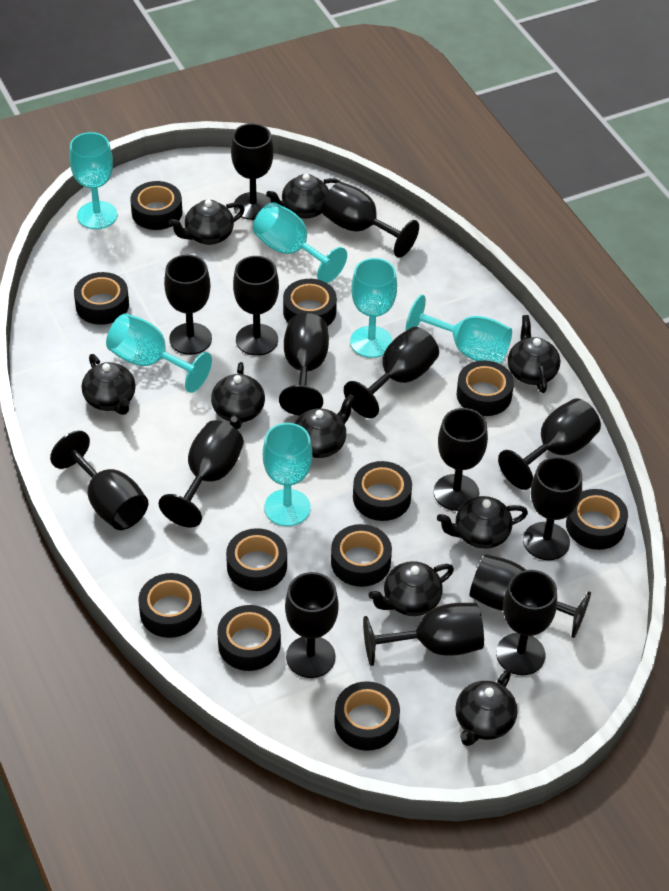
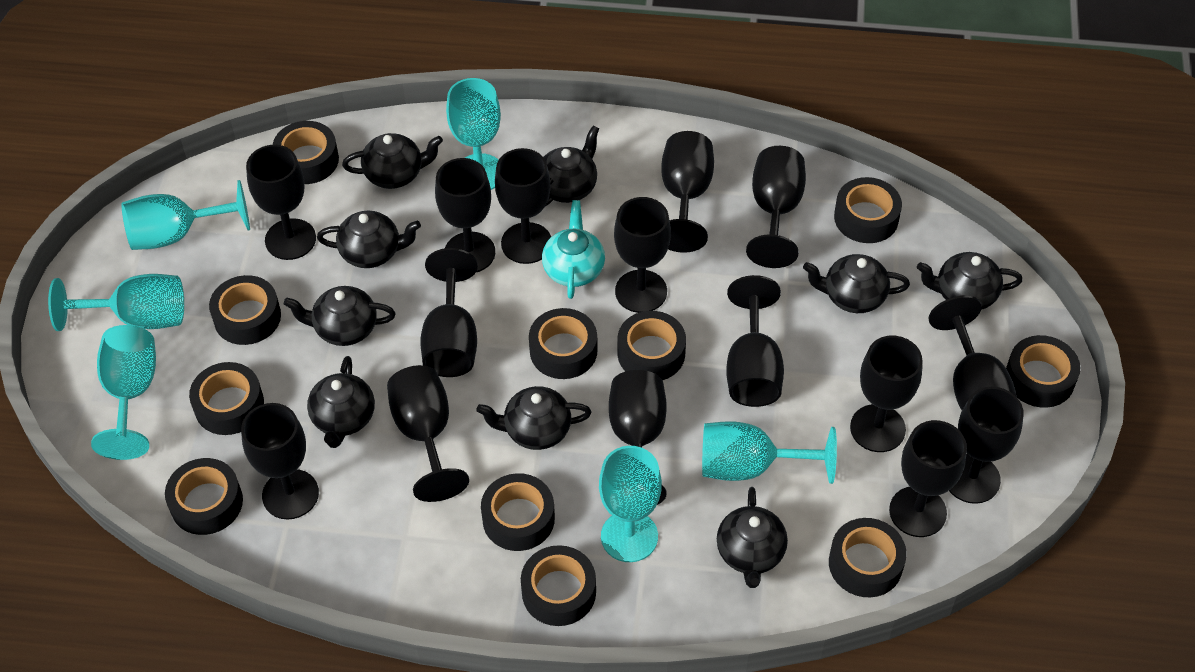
turquoise teapot: 0 -> 1

